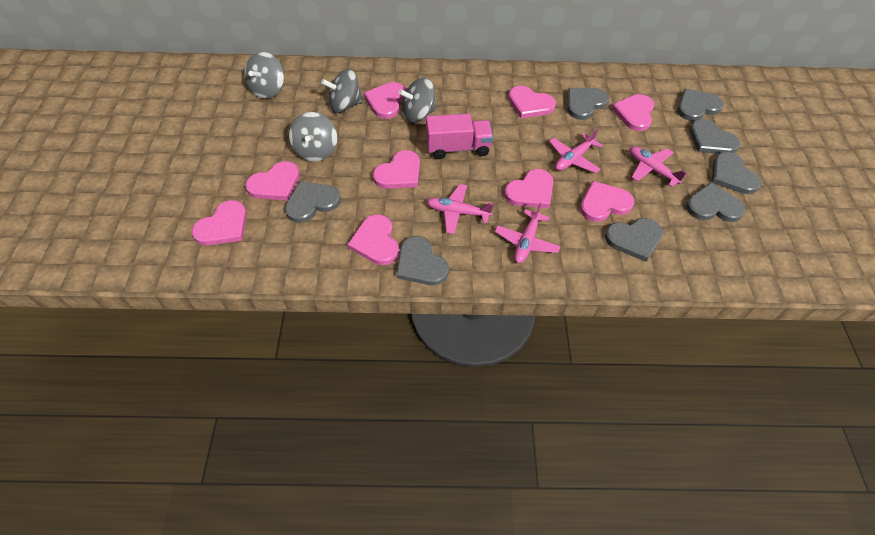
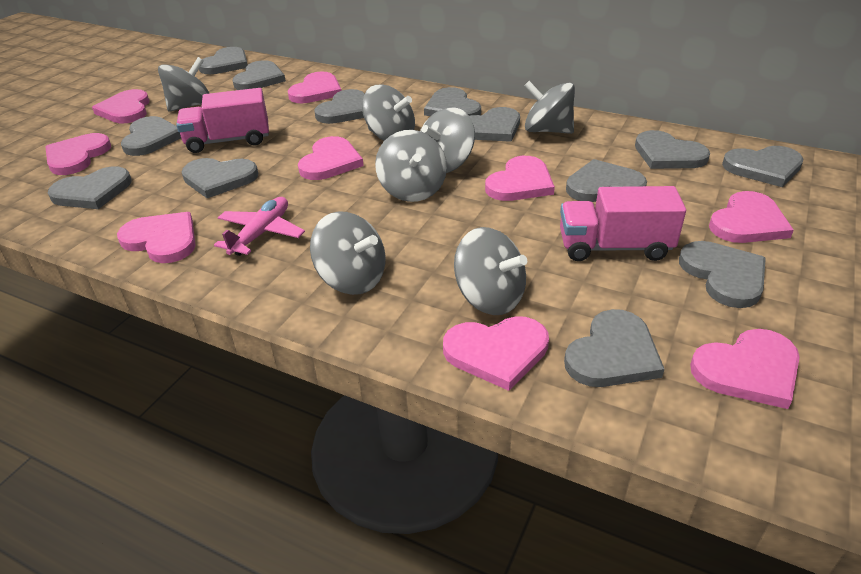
grey heart: 8 -> 13
grey spinning top: 4 -> 7
pink plane: 4 -> 1
pink truck: 1 -> 2

